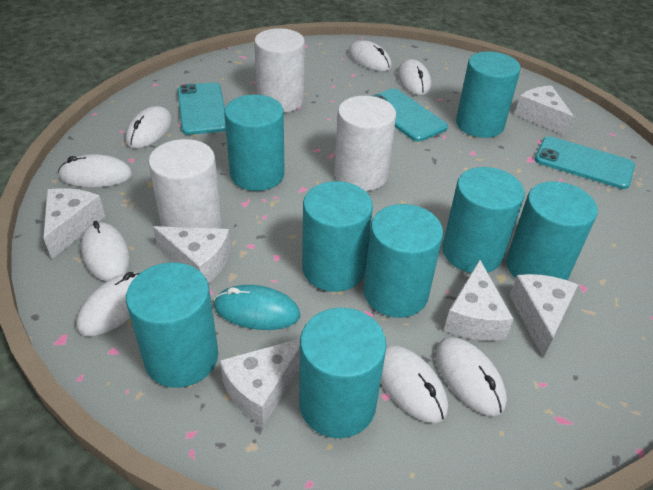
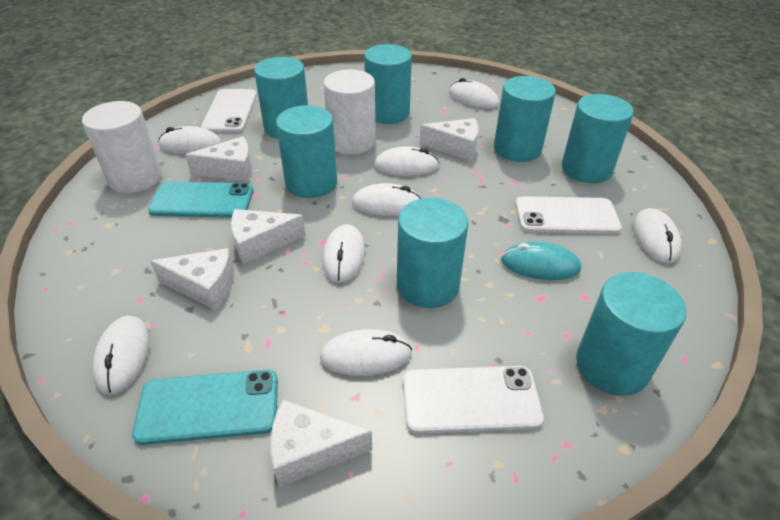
turquoise cylinder: 8 -> 7
turquoise phone: 3 -> 2
white cheese: 6 -> 5
white cylinder: 3 -> 2
white phone: 0 -> 3

